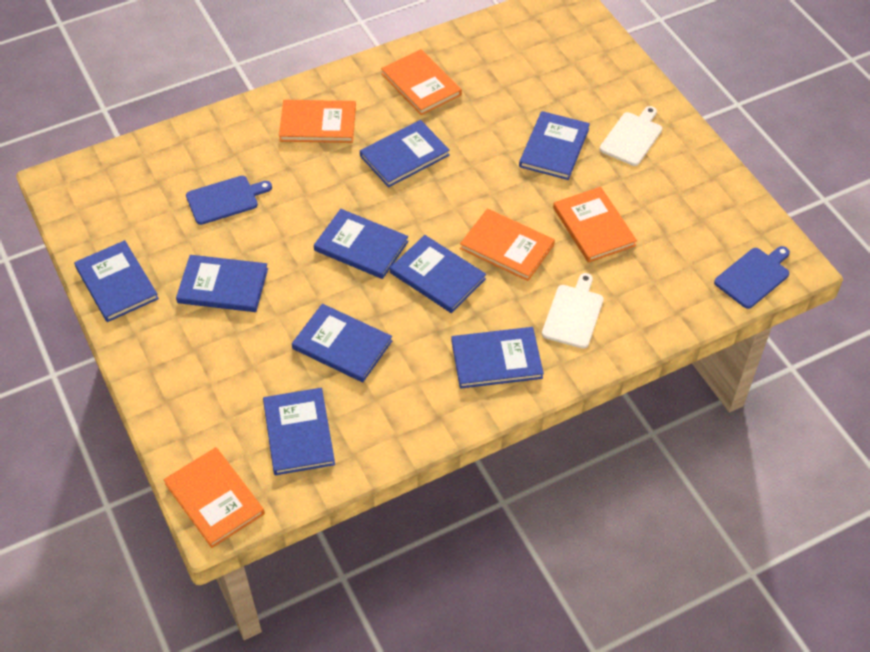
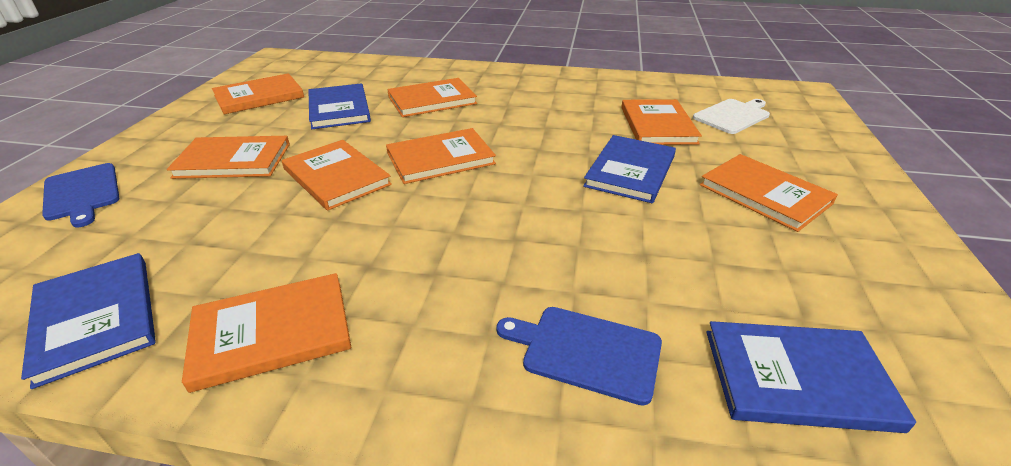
blue book: 9 -> 4
orange book: 5 -> 8
white cutting board: 2 -> 1

